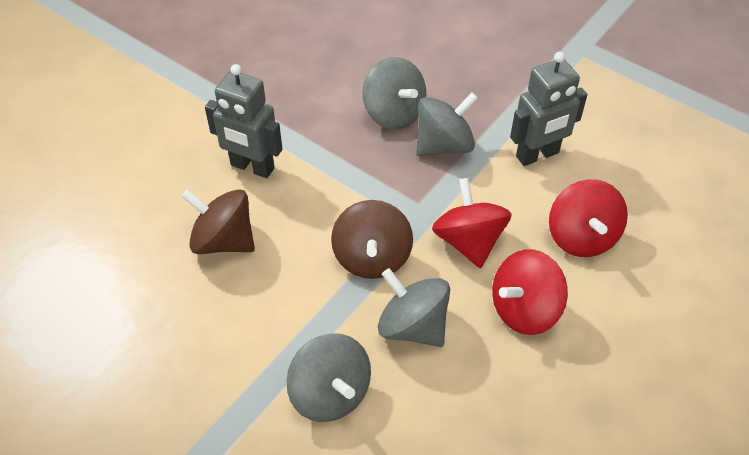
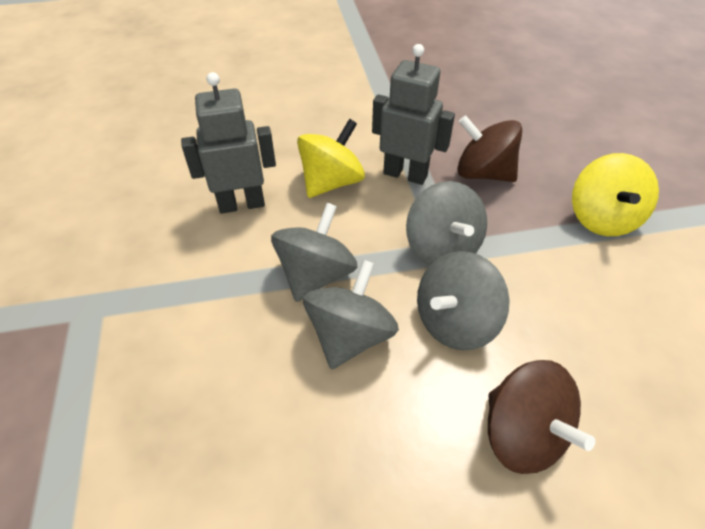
red spinning top: 3 -> 0
yellow spinning top: 0 -> 2

